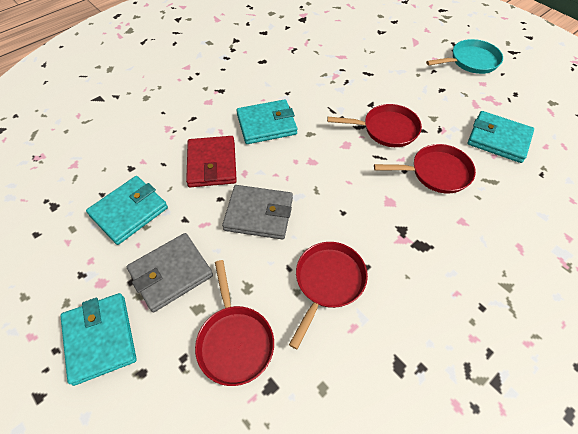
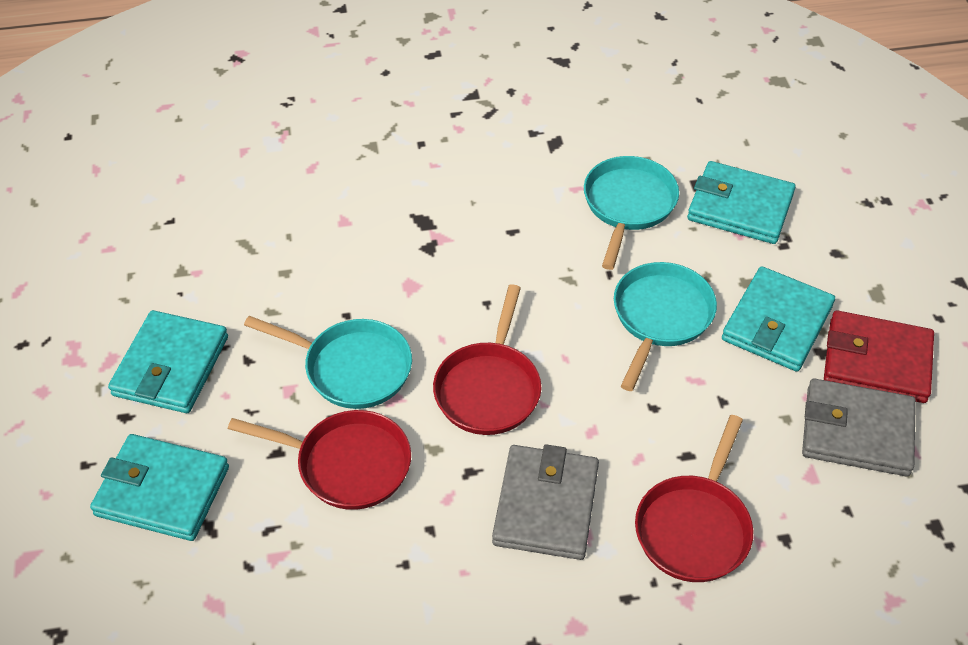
red pan: 4 -> 3
turquoise pan: 1 -> 3

